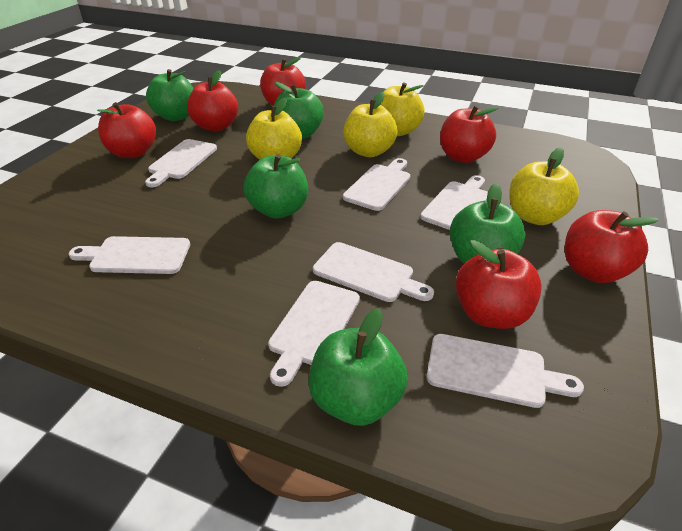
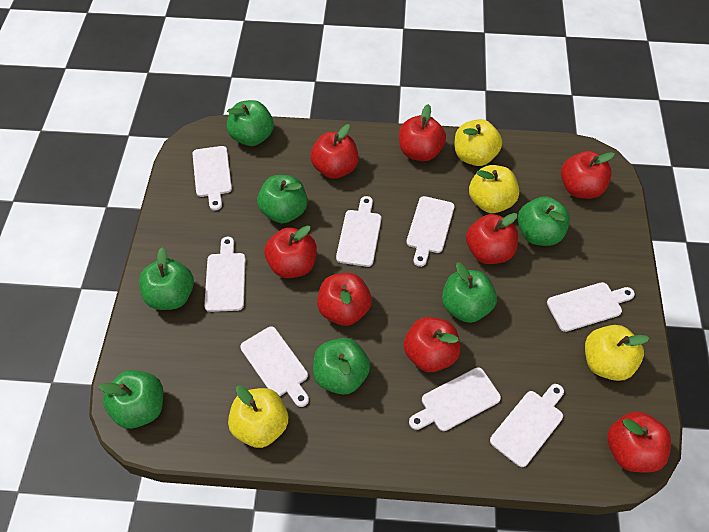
green apple: 5 -> 7
red apple: 6 -> 8
white cutting board: 7 -> 8

